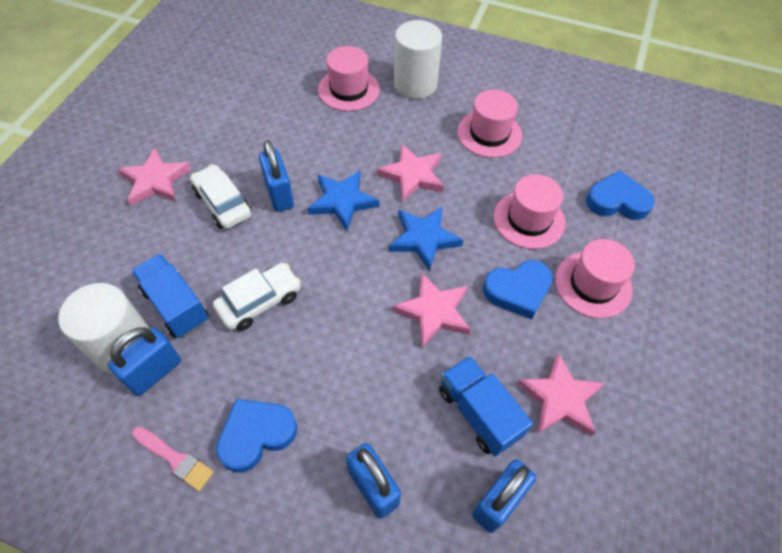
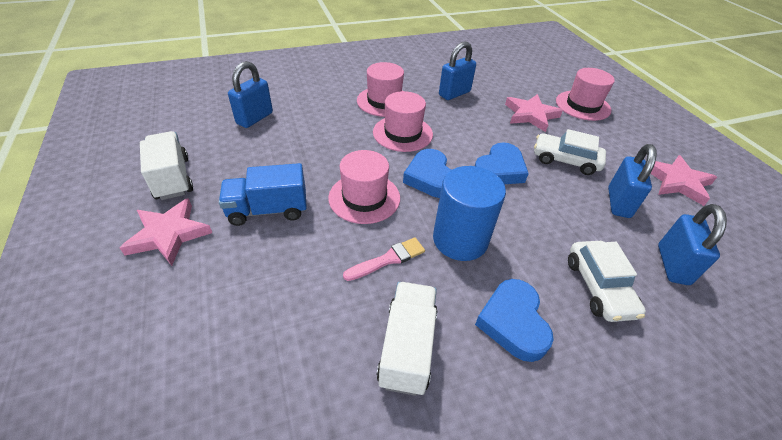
blue cylinder: 0 -> 1
blue star: 2 -> 0
blue truck: 2 -> 1
pink star: 4 -> 3
white cylinder: 2 -> 0
white truck: 0 -> 2

